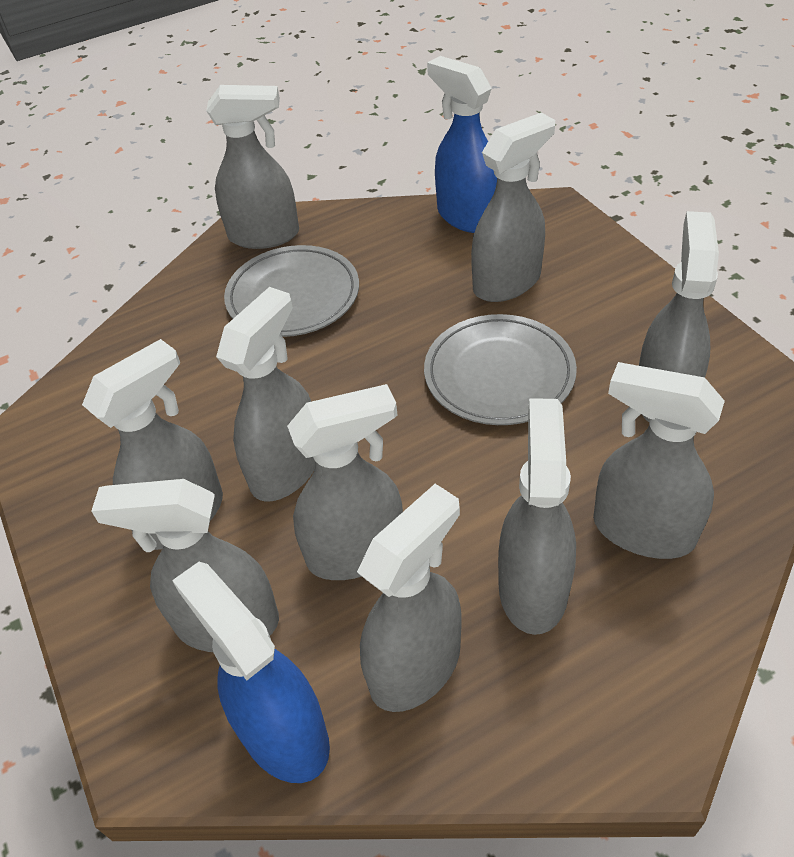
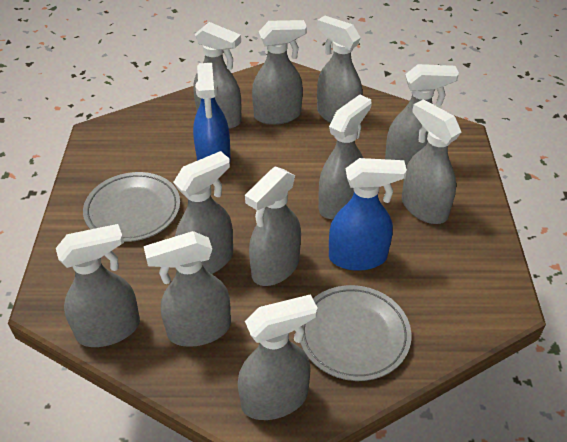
grey spray bottle: 10 -> 11

